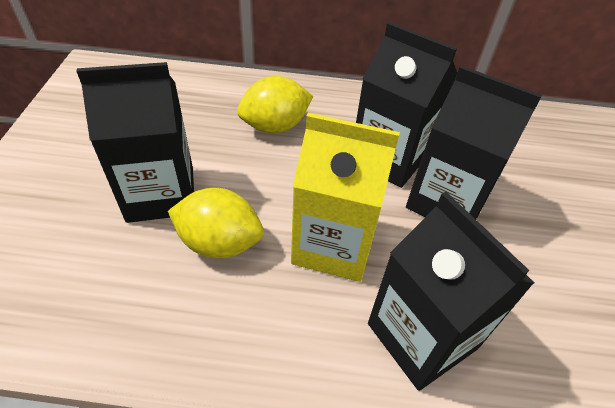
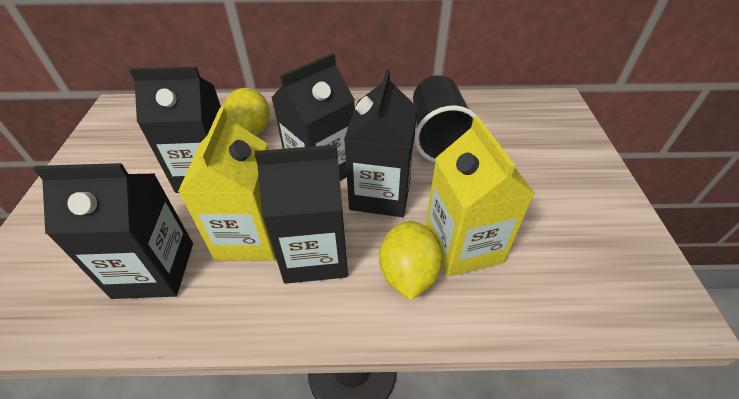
black carton: 4 -> 5
black cup: 0 -> 1
yellow carton: 1 -> 2

